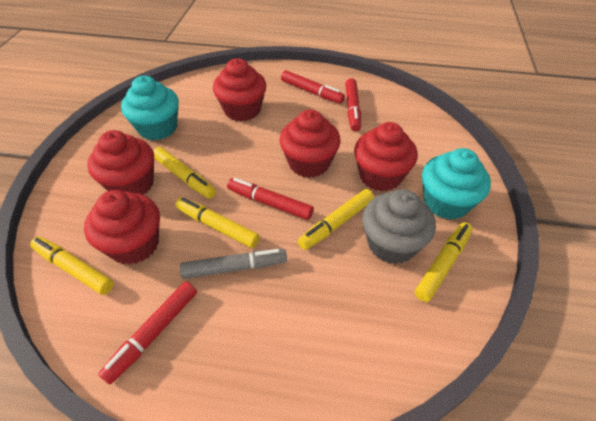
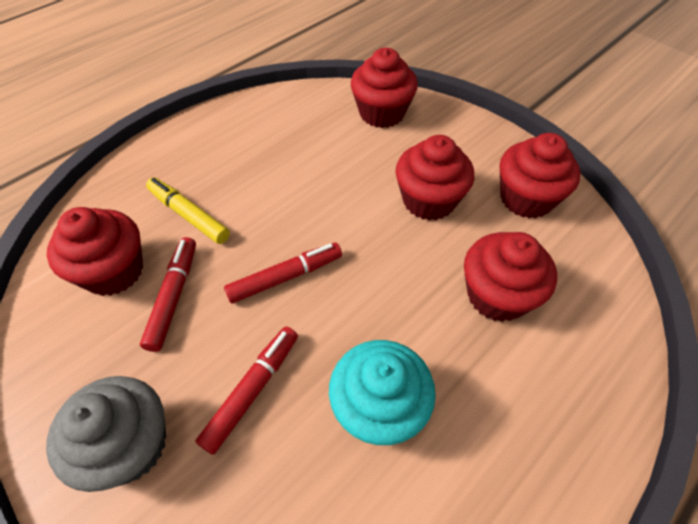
grey marker: 1 -> 0
red marker: 4 -> 3
turquoise cupcake: 2 -> 1
yellow marker: 5 -> 1

